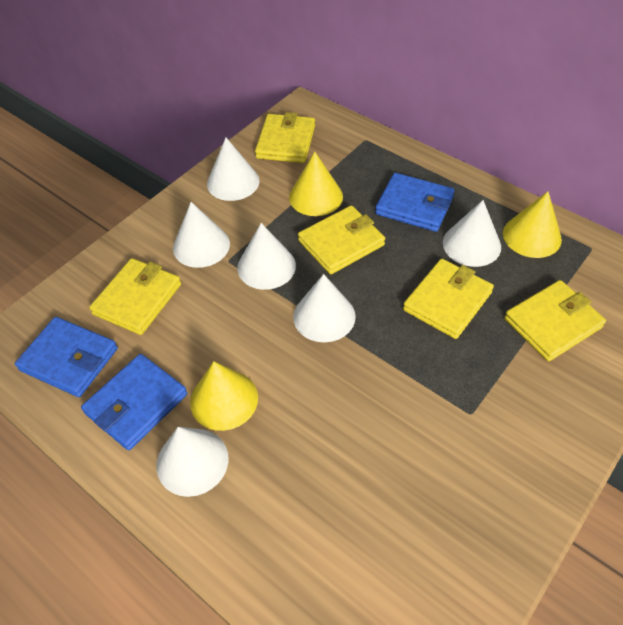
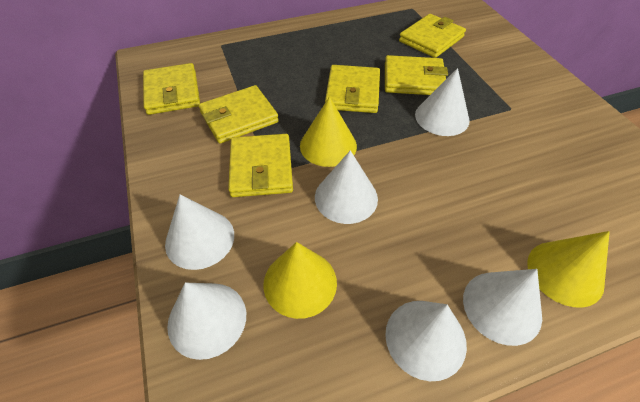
blue wallet: 3 -> 0
yellow wallet: 5 -> 6

